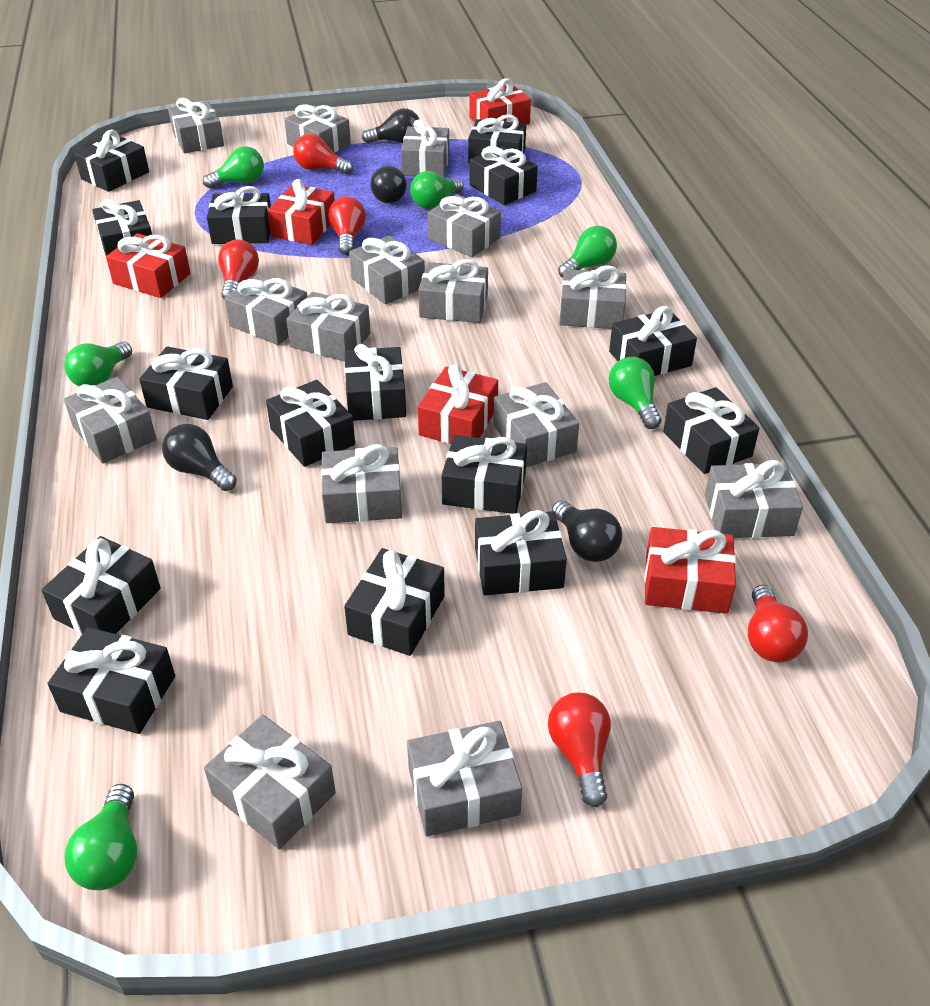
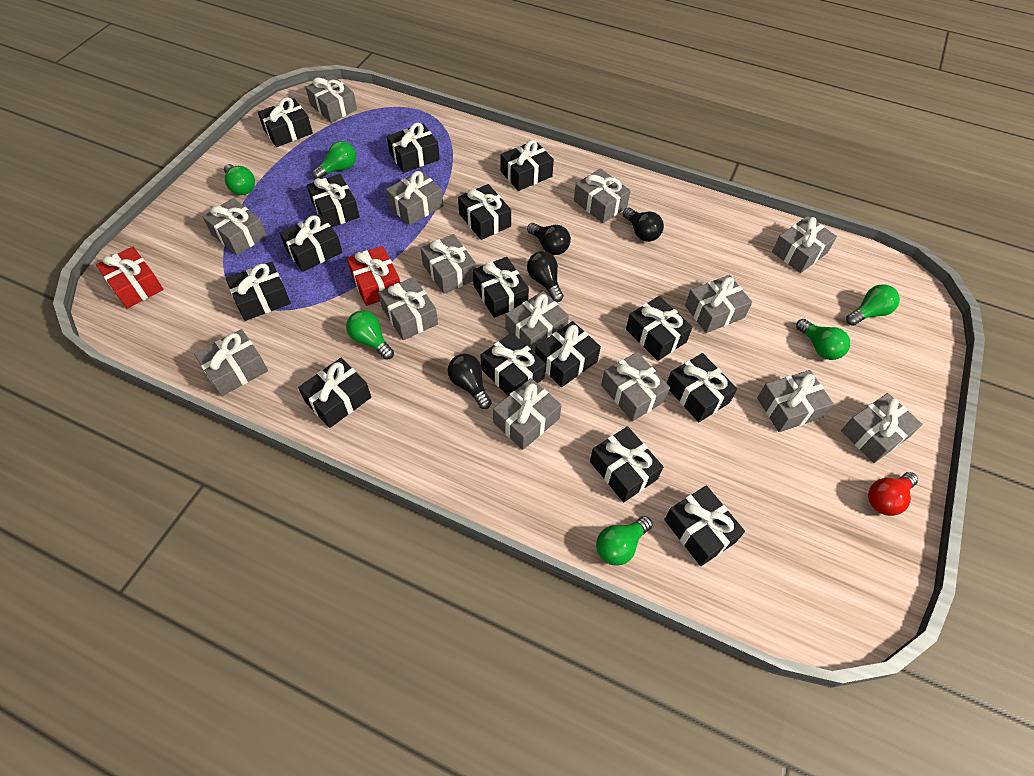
grey gift: 15 -> 14
red gift: 5 -> 2
red light bulb: 5 -> 1

